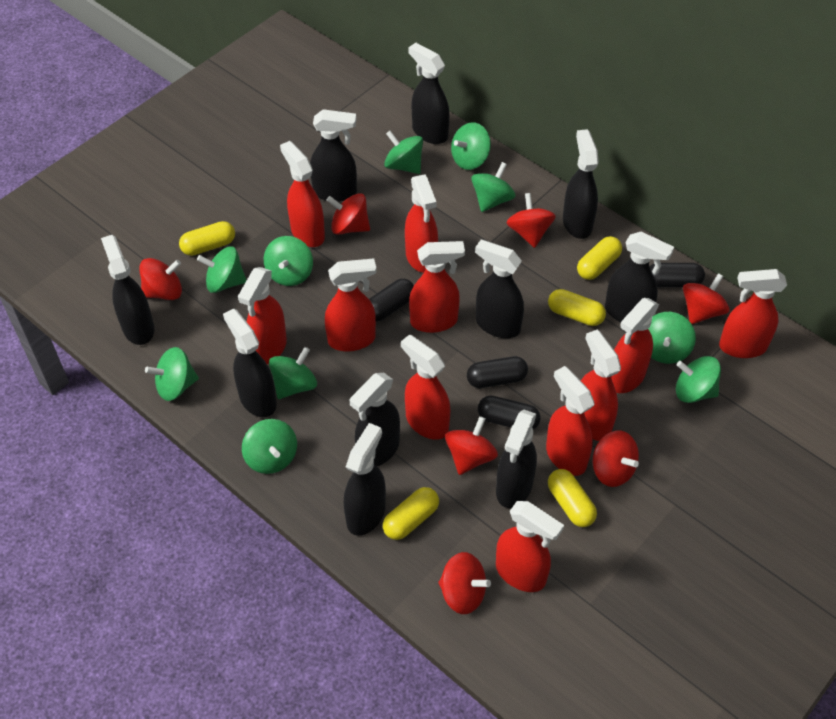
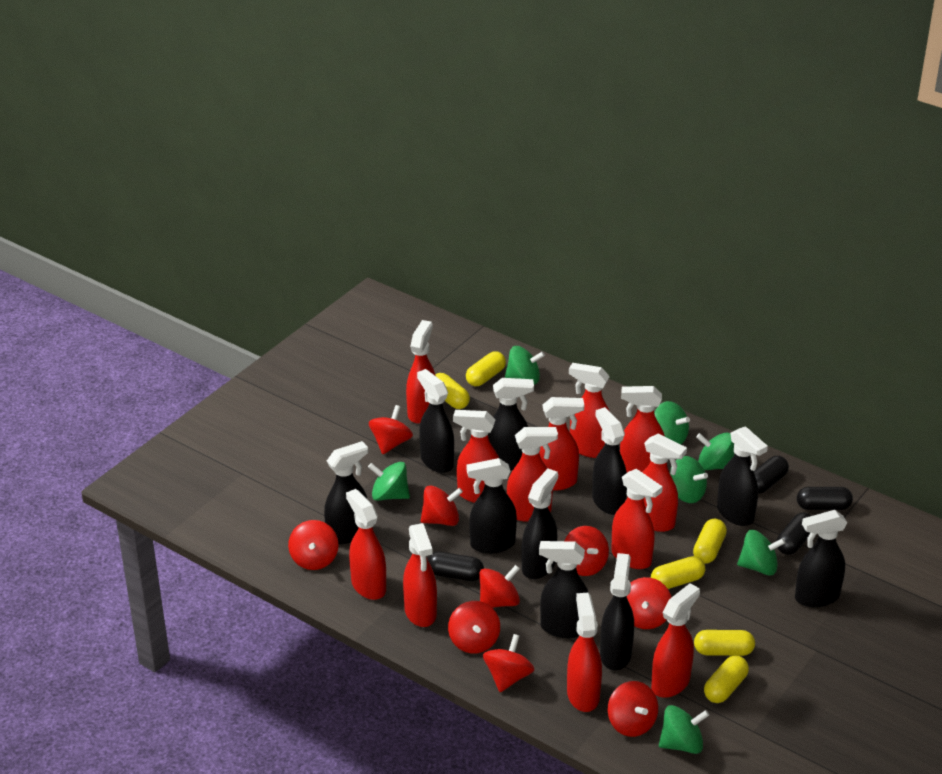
green spinning top: 10 -> 7
red spinning top: 7 -> 9
red spray bottle: 11 -> 12
yellow capsule: 5 -> 6

